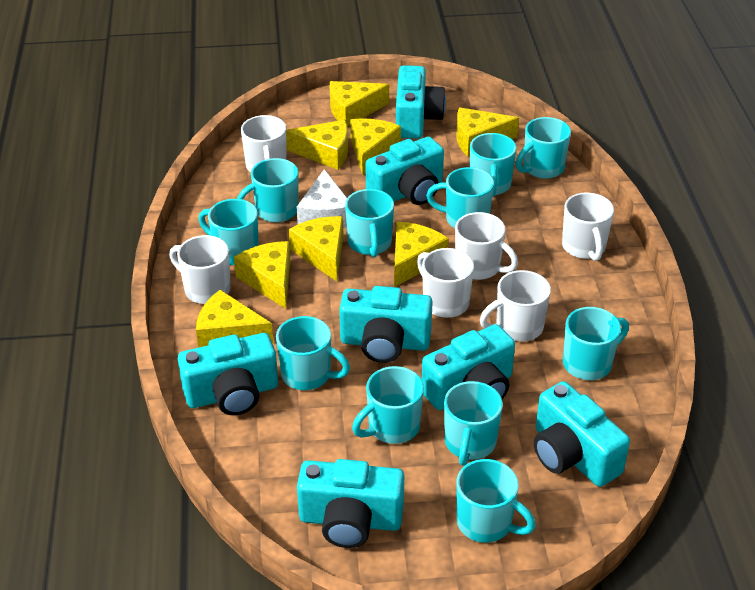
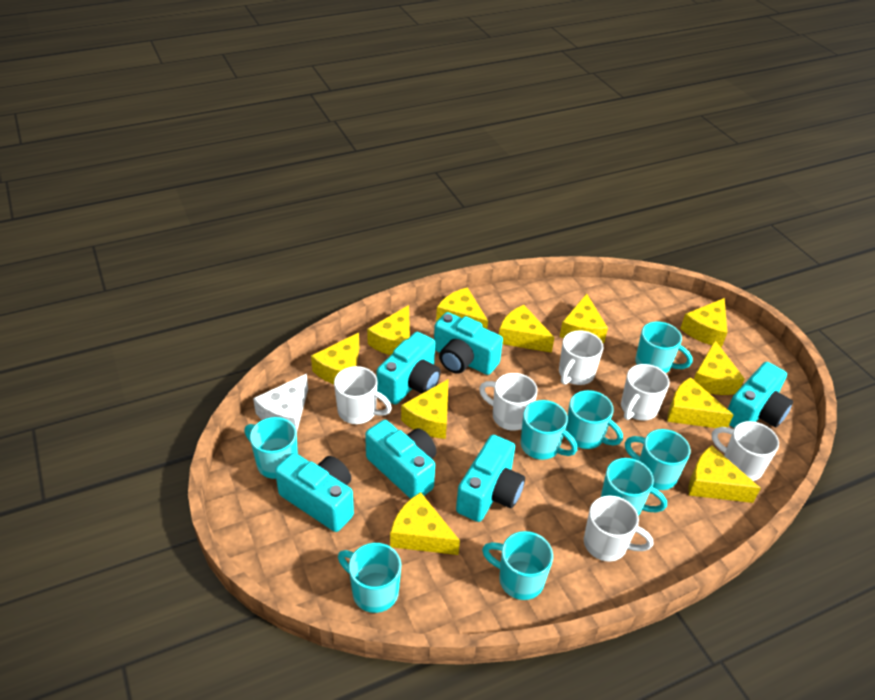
turquoise camera: 7 -> 6
turquoise mug: 11 -> 8
yellow cheese: 8 -> 11

